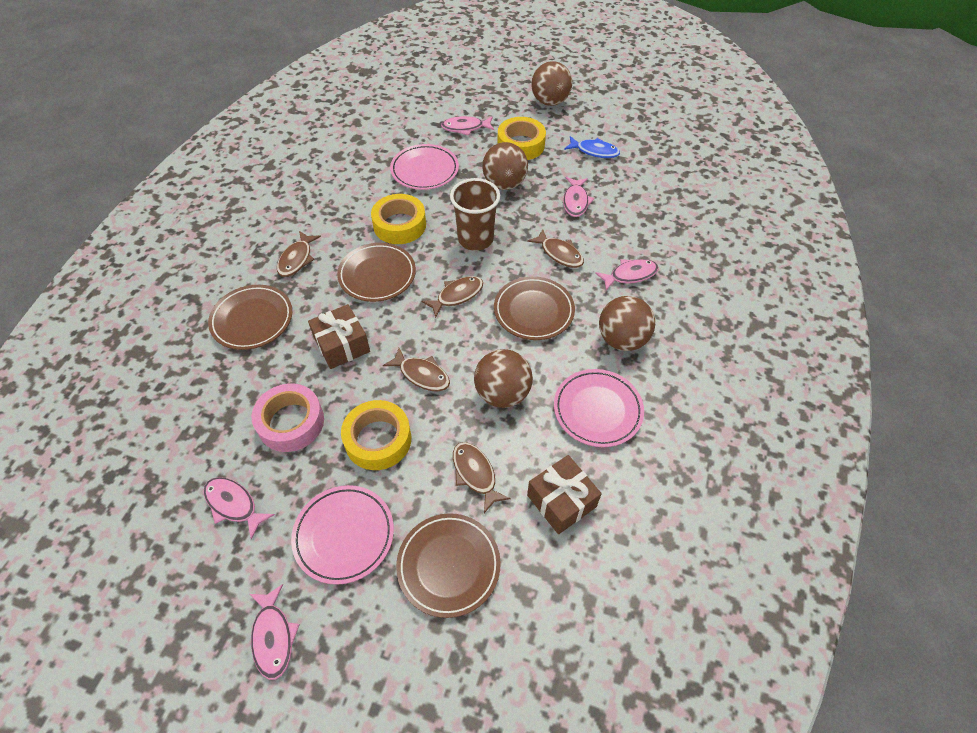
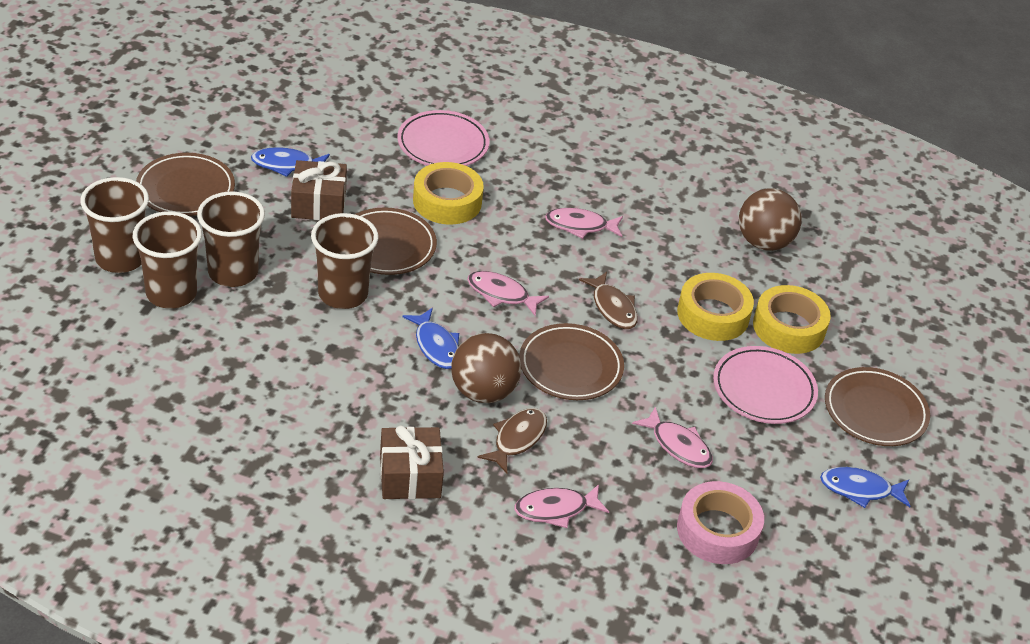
blue fish: 1 -> 3
brown ball: 4 -> 2
brown cup: 1 -> 4
brown fish: 5 -> 2
pink fish: 5 -> 4
pink plate: 3 -> 2

